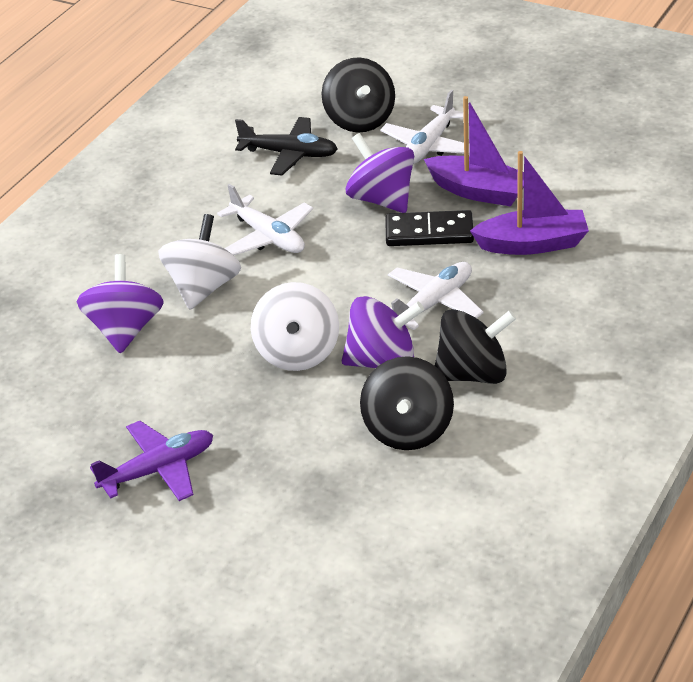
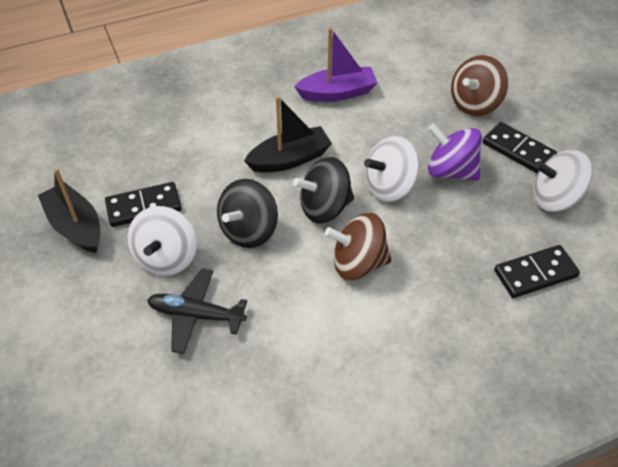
black boat: 0 -> 2
black domino: 1 -> 3
black spinning top: 3 -> 2
brown spinning top: 0 -> 2
purple boat: 2 -> 1
purple plane: 1 -> 0
purple spinning top: 3 -> 1
white plane: 3 -> 0
white spinning top: 2 -> 3

